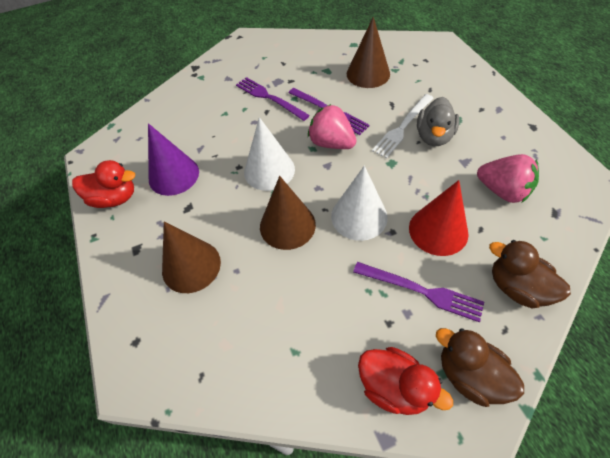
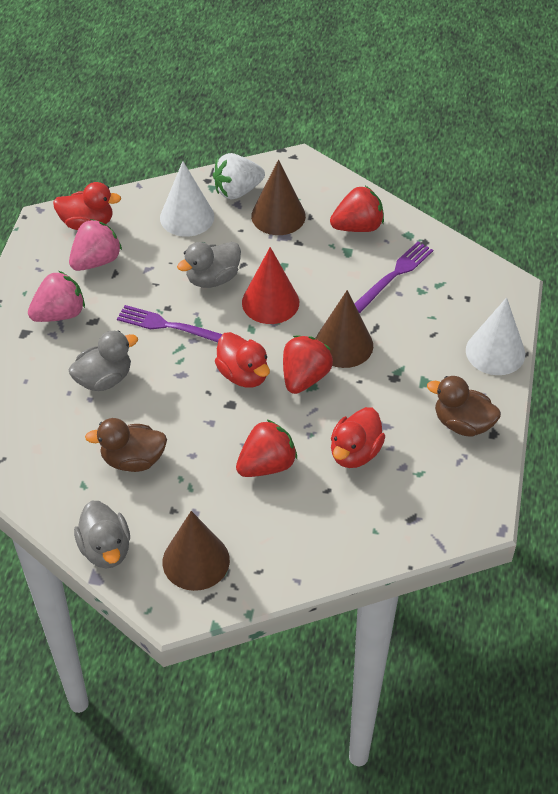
grey duck: 1 -> 3
purple cone: 1 -> 0
purple fork: 3 -> 2
red duck: 2 -> 3
red strawberry: 0 -> 3
white fork: 1 -> 0
white strawberry: 0 -> 1

